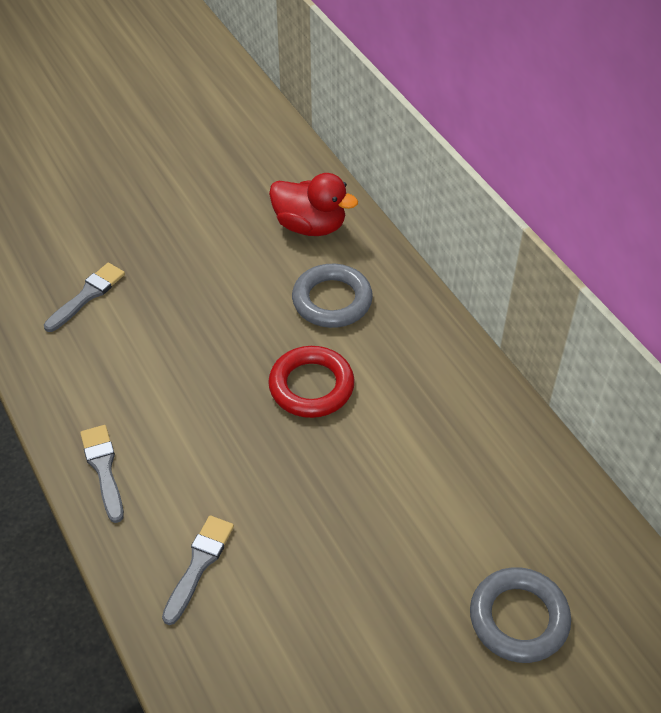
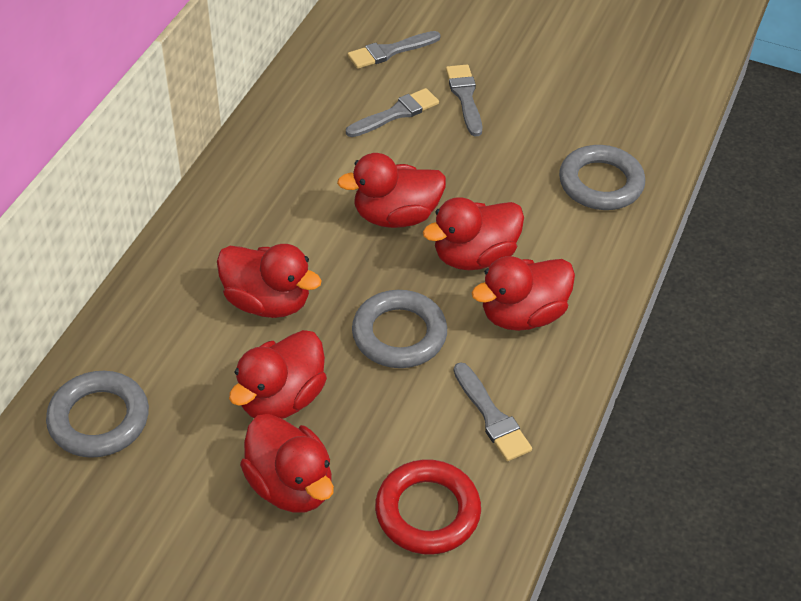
grey brush: 3 -> 4
grey ring: 2 -> 3
red duck: 1 -> 6

